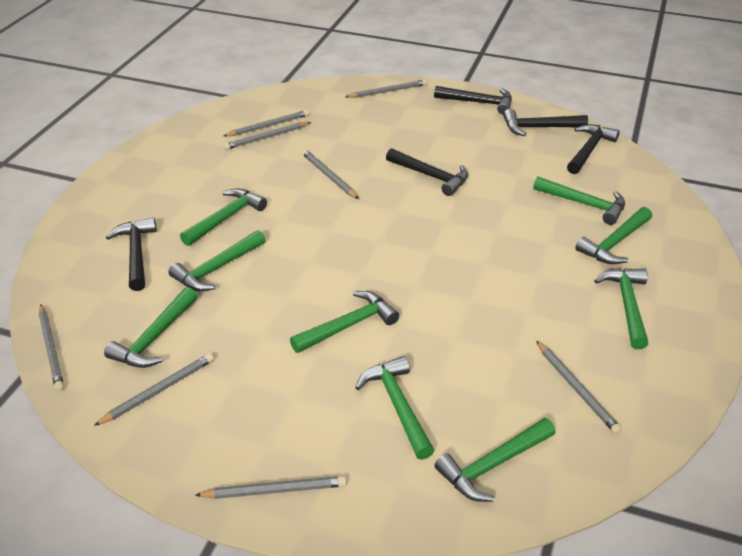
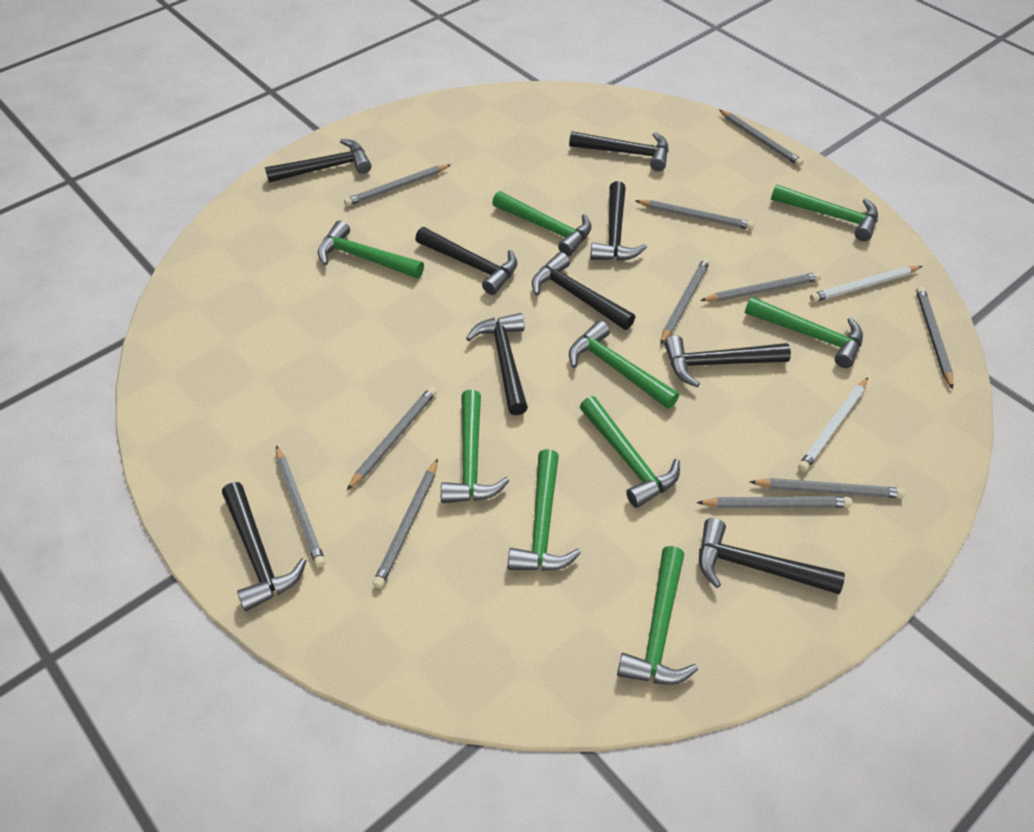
black hammer: 5 -> 9
grey pencil: 8 -> 11
white pencil: 0 -> 2

